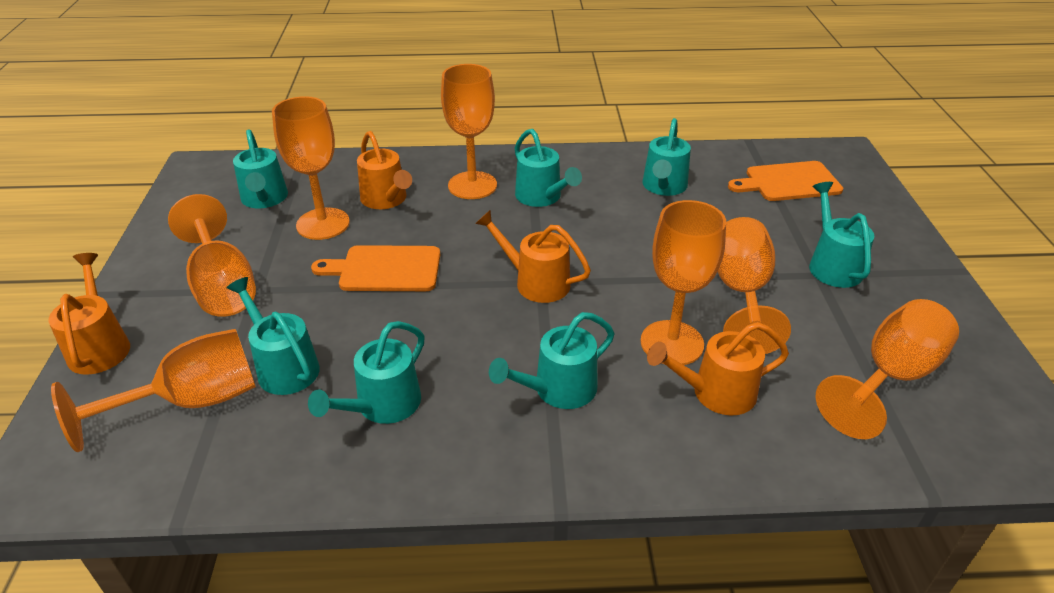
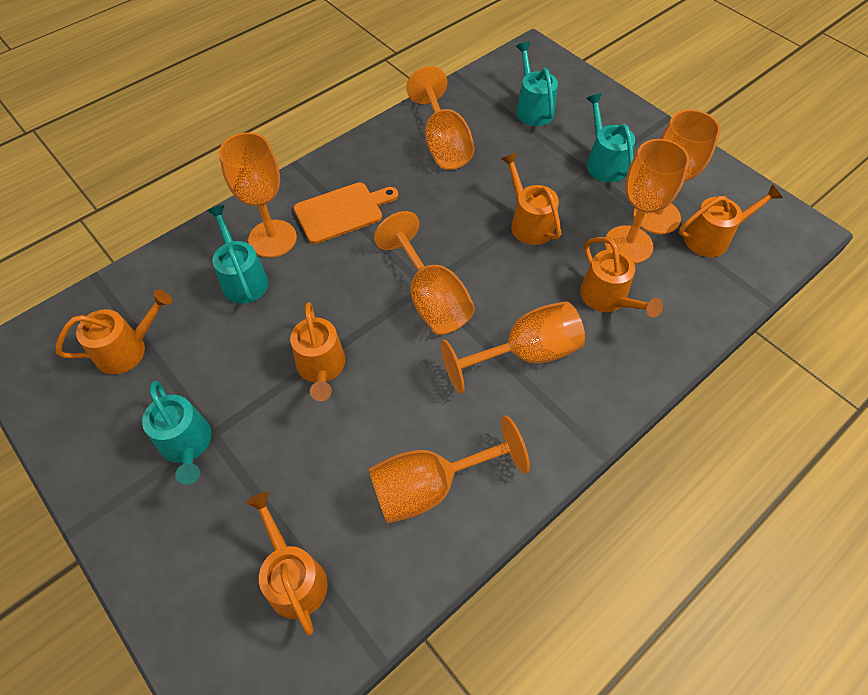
orange cutting board: 2 -> 1
orange watering can: 4 -> 6
turquoise watering can: 7 -> 4

